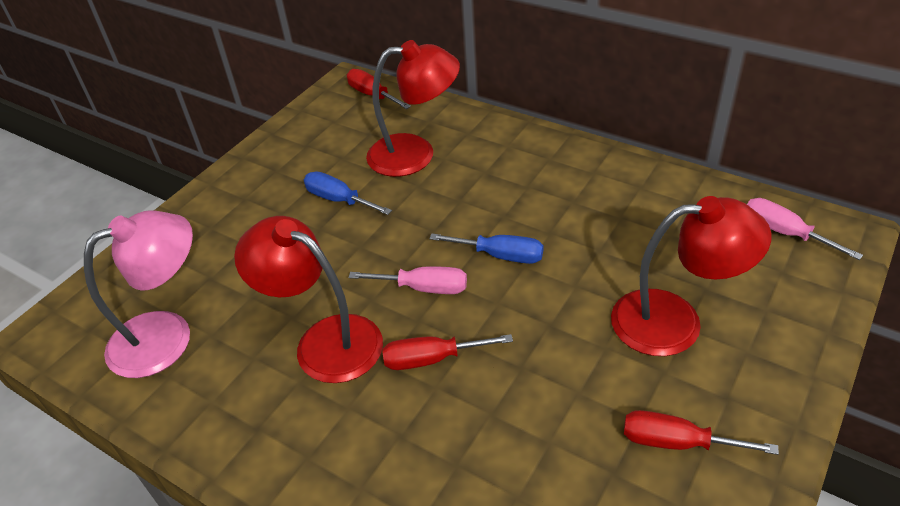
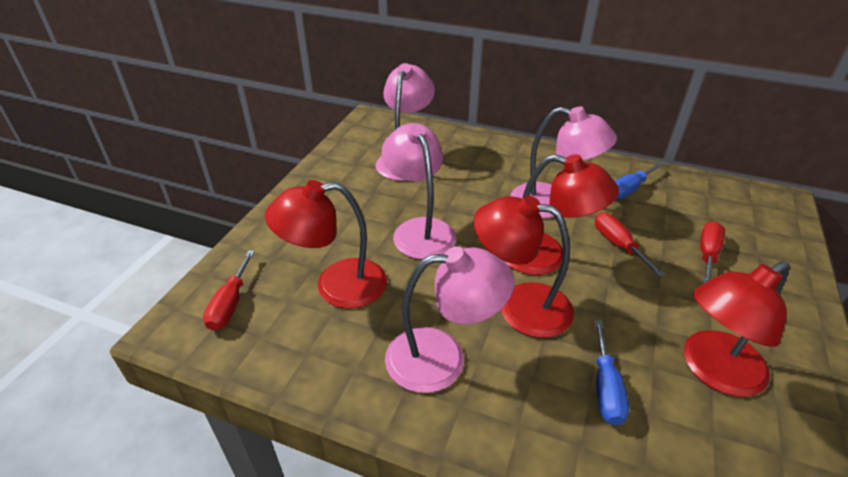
pink lamp: 1 -> 4
pink screwdriver: 2 -> 0
red lamp: 3 -> 4

